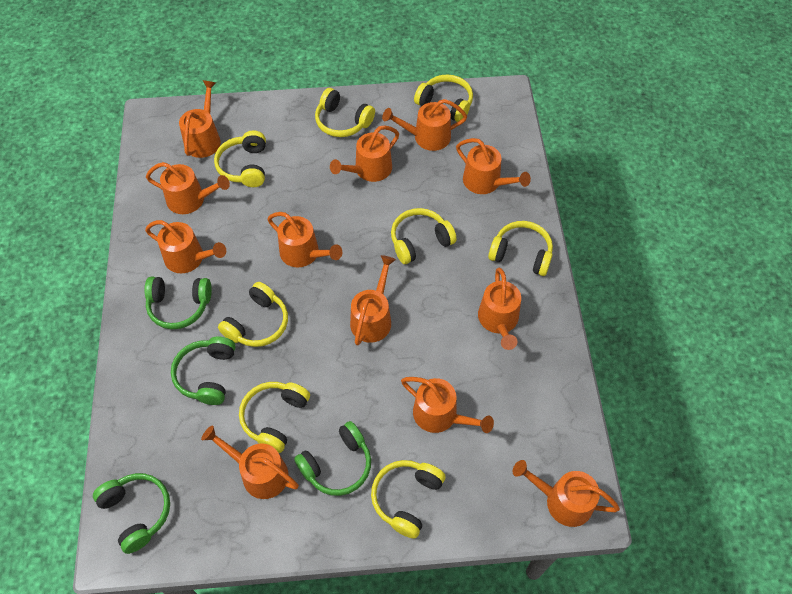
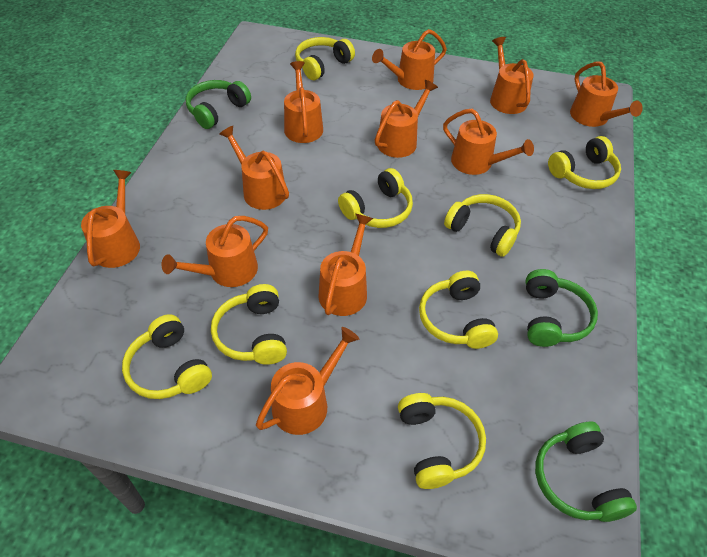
green headphones: 4 -> 3
orange watering can: 12 -> 11

